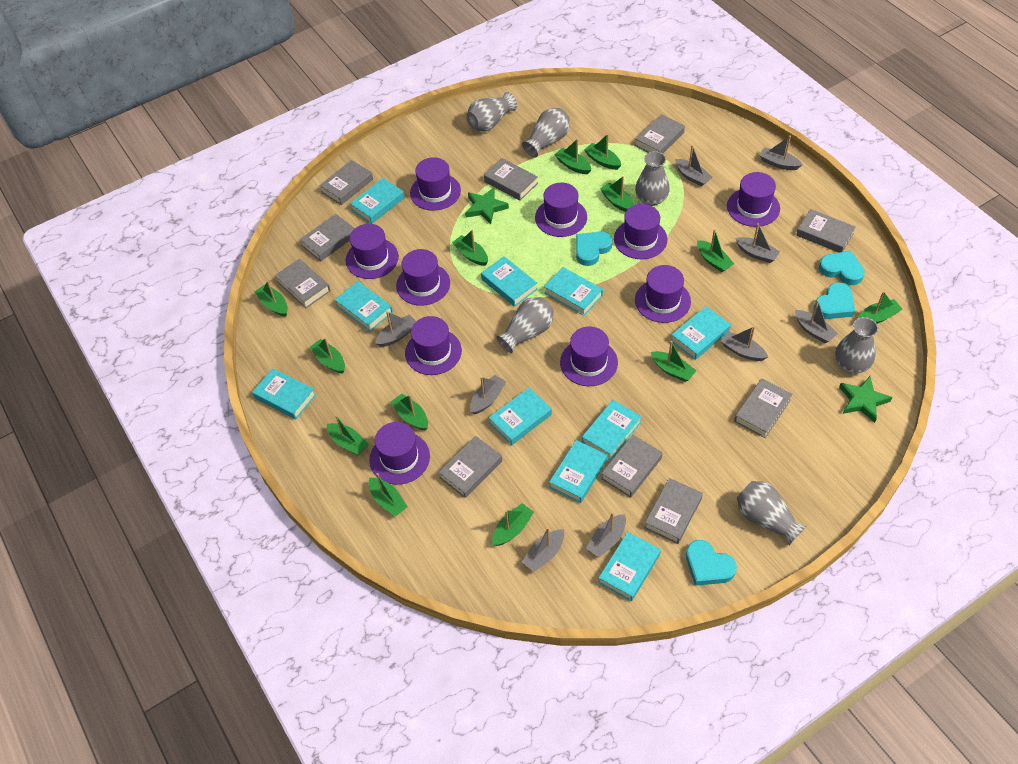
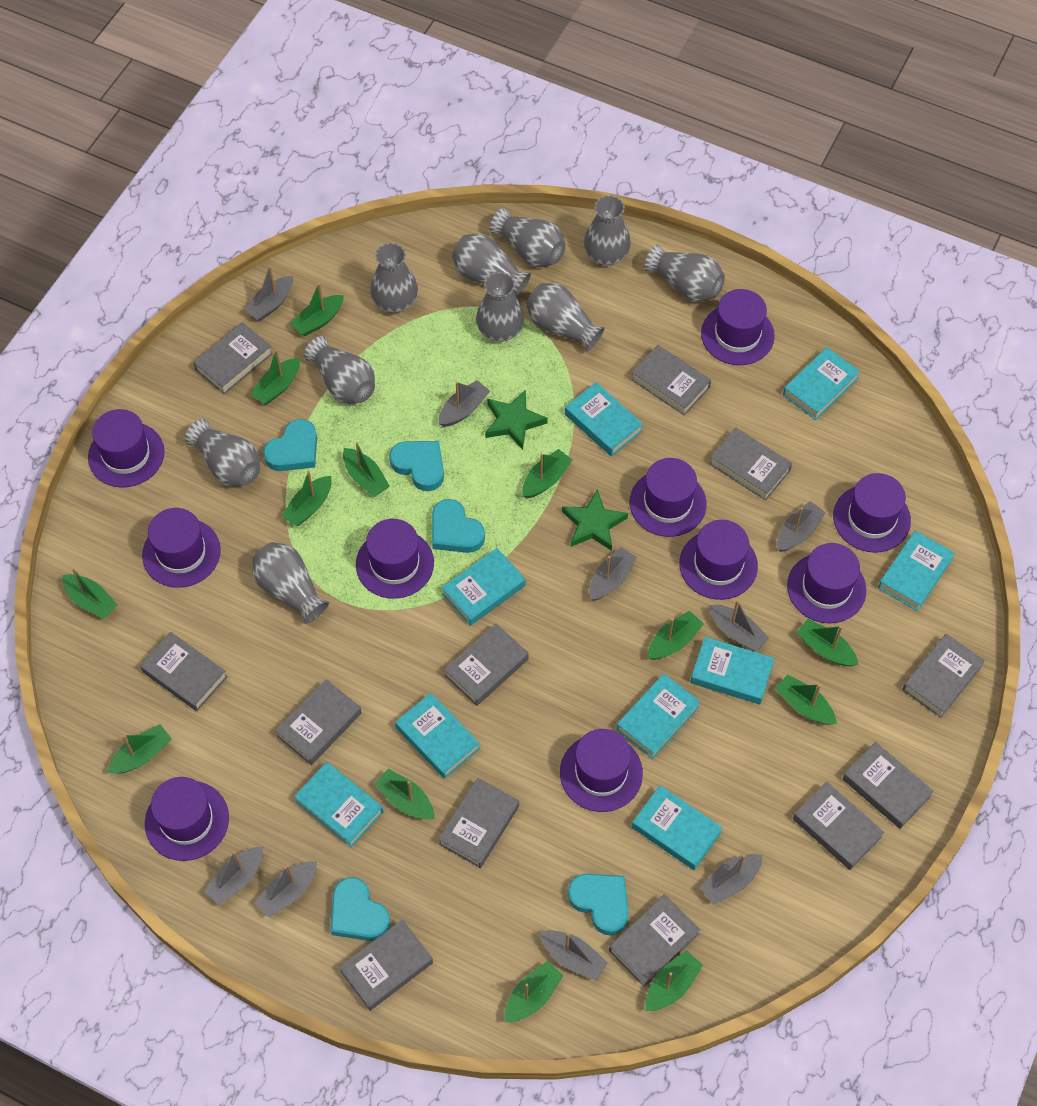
grey book: 10 -> 12
grey vase: 6 -> 10
turquoise book: 10 -> 9
turquoise heart: 4 -> 5

